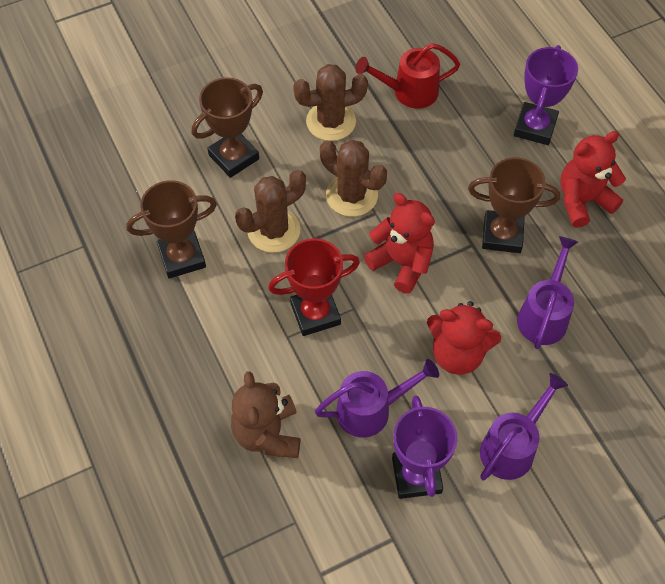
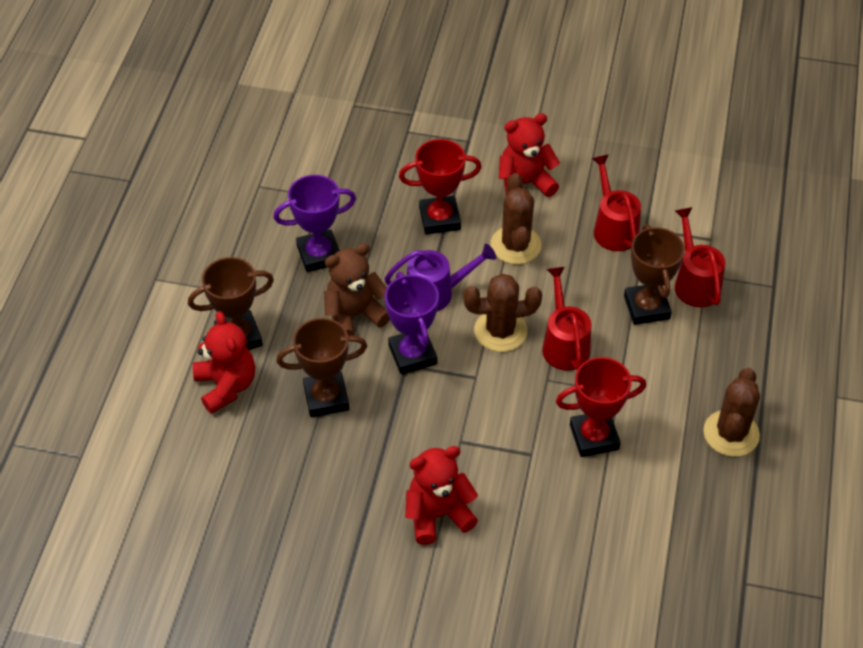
purple watering can: 3 -> 1
red trophy: 1 -> 2
red watering can: 1 -> 3

